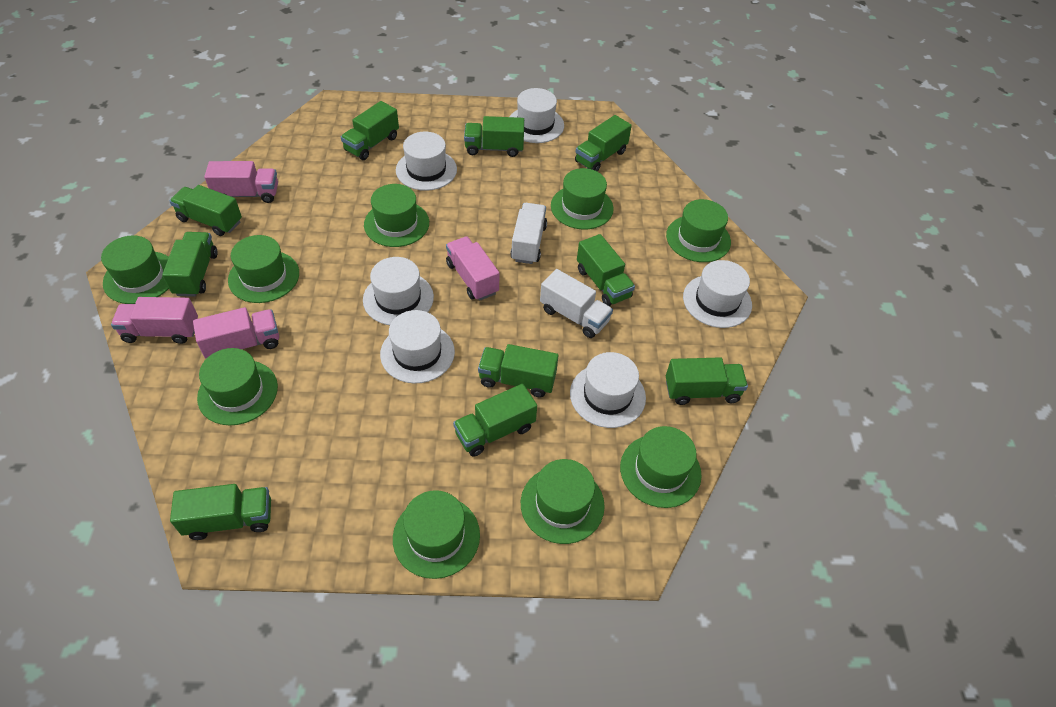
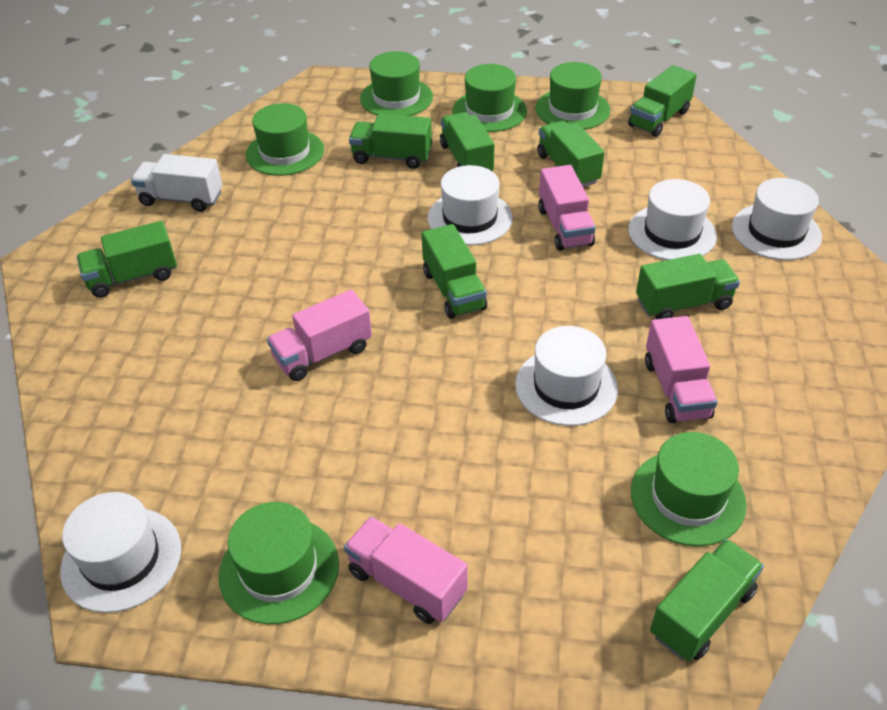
green hat: 9 -> 6
green truck: 10 -> 8
white hat: 6 -> 5
white truck: 2 -> 1

